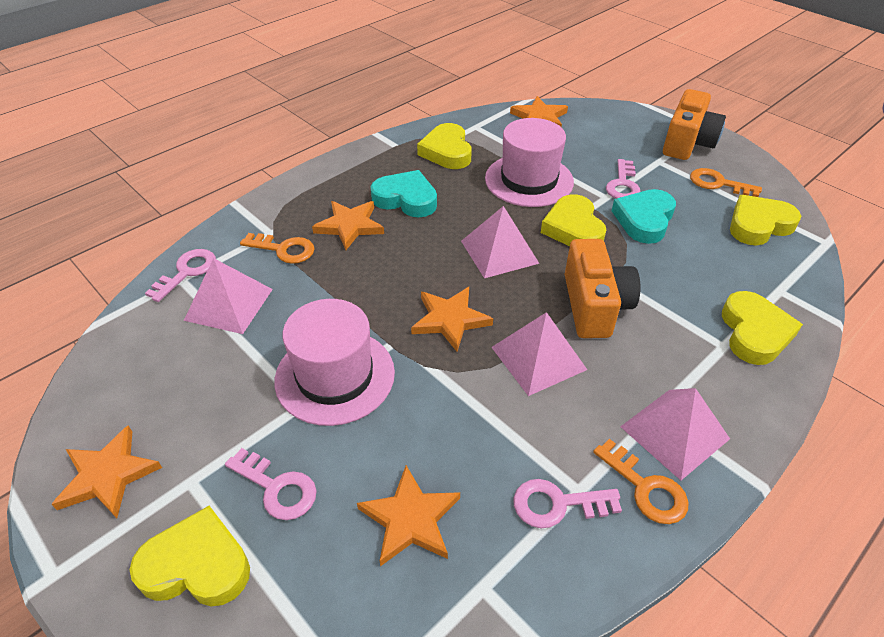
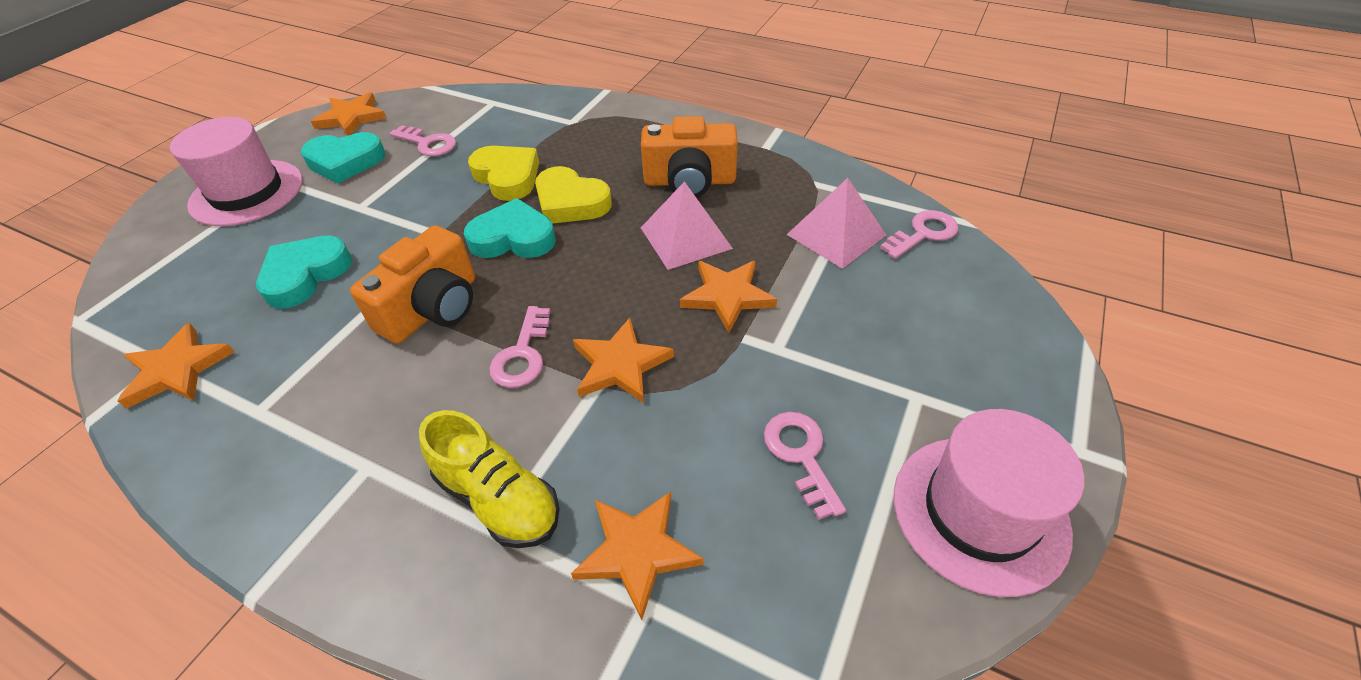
orange key: 3 -> 0
pink pyramid: 4 -> 2
turquoise heart: 2 -> 3
yellow heart: 5 -> 2
yellow shoe: 0 -> 1

